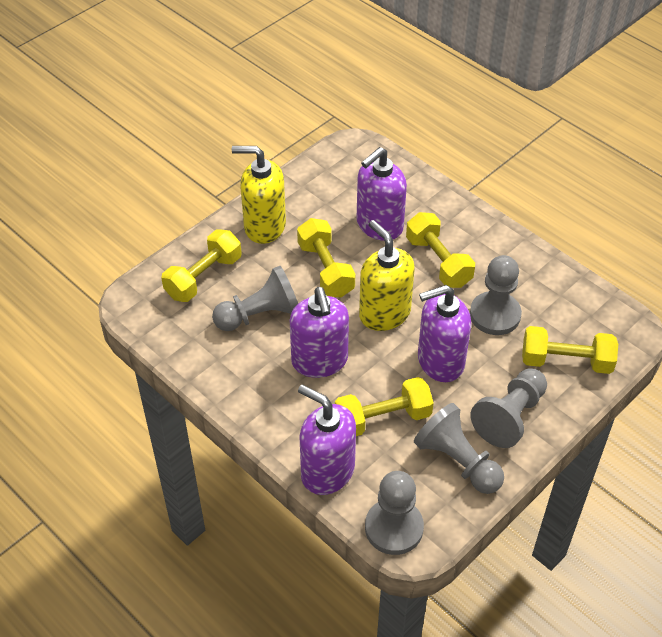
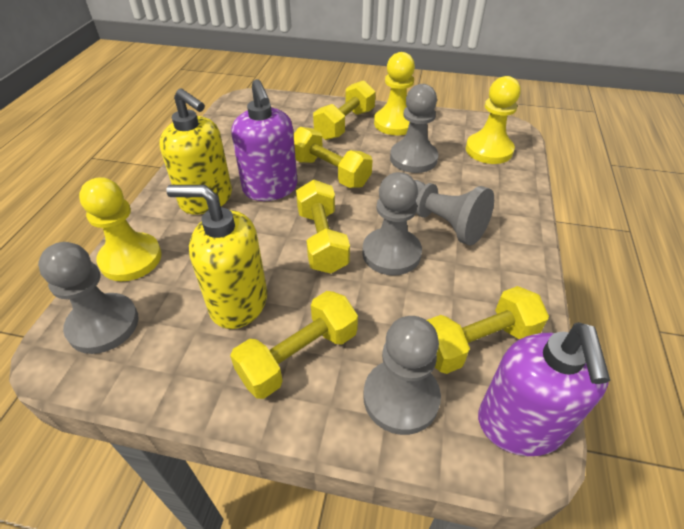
purple soap dispenser: 4 -> 2
yellow pawn: 0 -> 3

